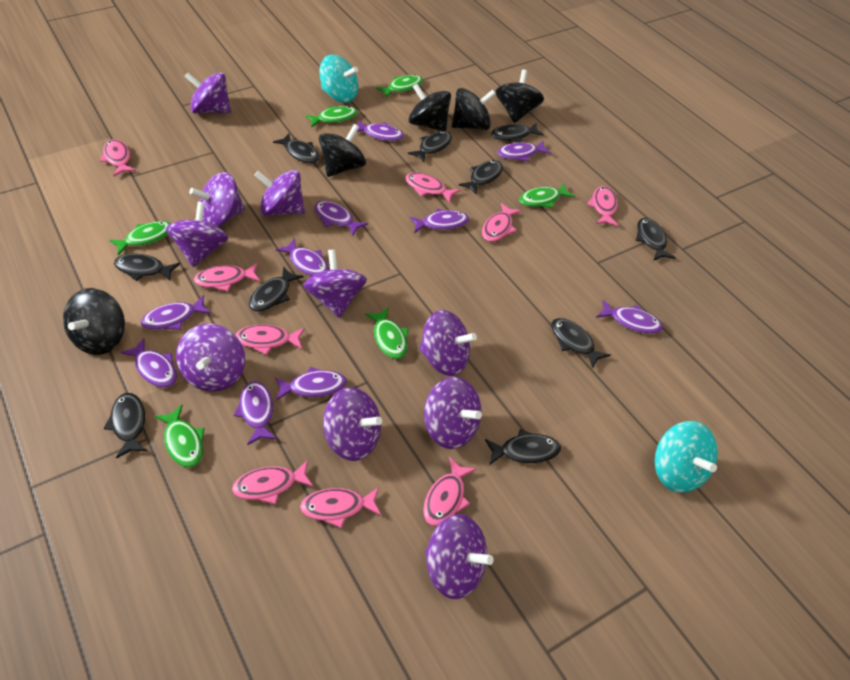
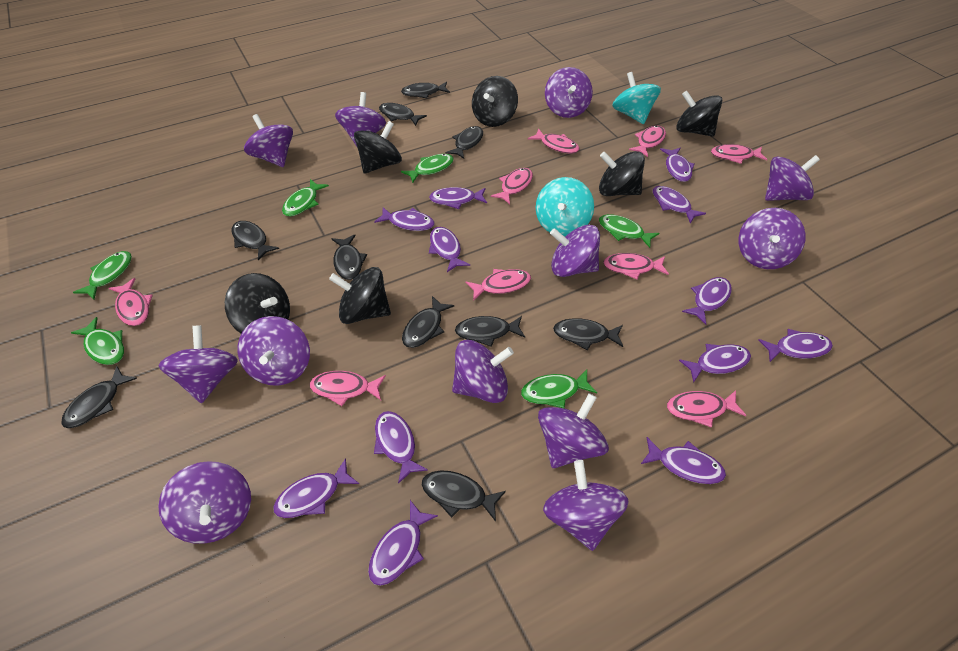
black spinning top: 5 -> 6
purple fish: 10 -> 12
purple spinning top: 10 -> 12

